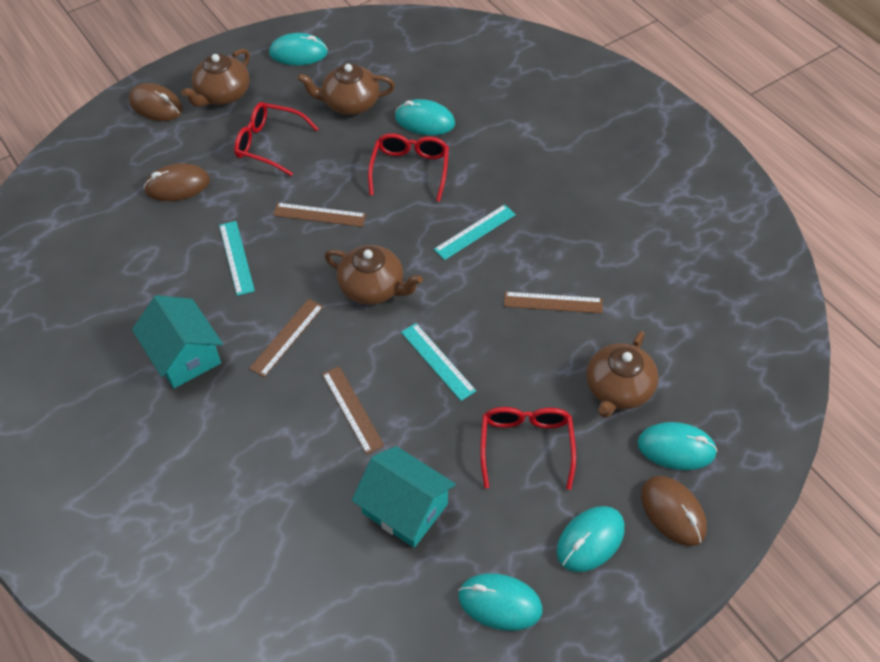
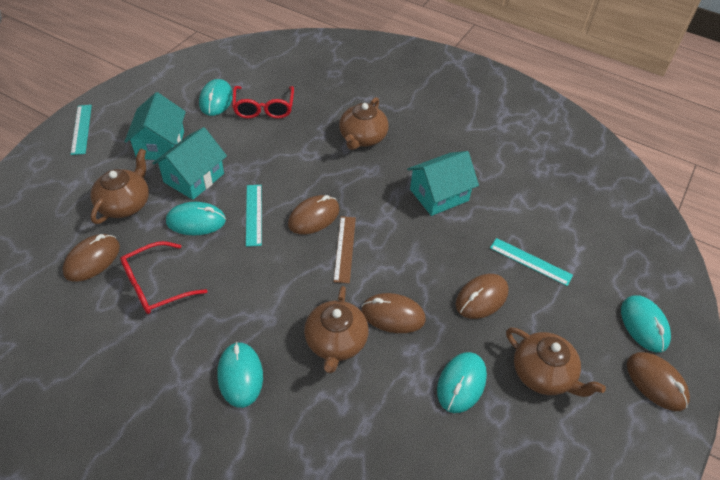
brown mouse: 3 -> 5
brown ruler: 4 -> 1
red glasses: 3 -> 2
turquoise house: 2 -> 3

